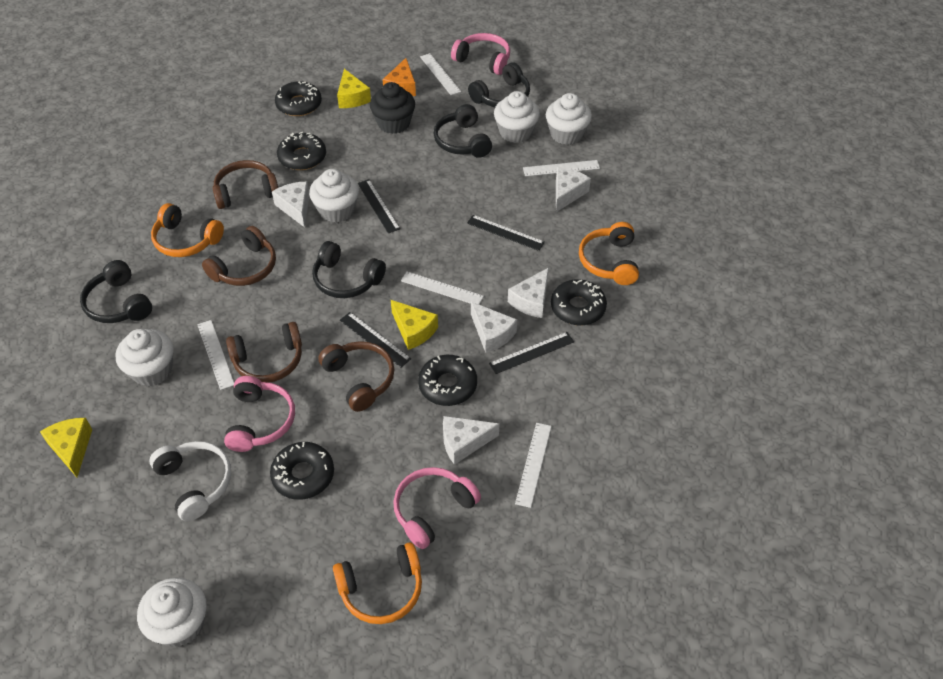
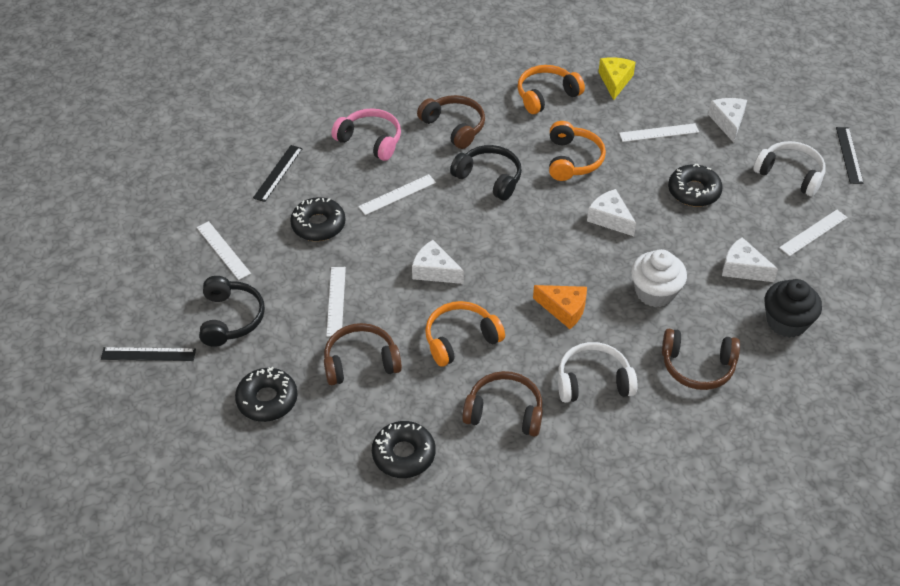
black donut: 5 -> 4
black headphones: 4 -> 2
black ruler: 4 -> 3
pink headphones: 3 -> 1
white cheese: 5 -> 4
white cupcake: 5 -> 1
white headphones: 1 -> 2
yellow cheese: 3 -> 1

